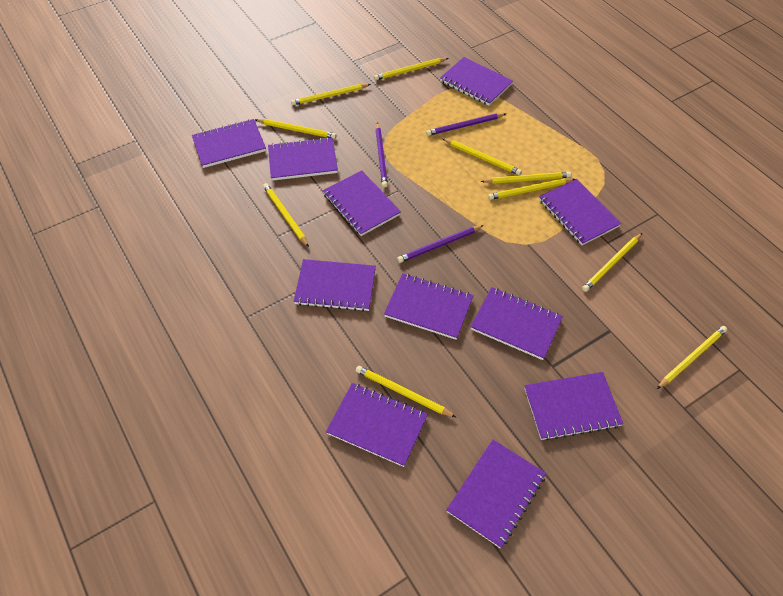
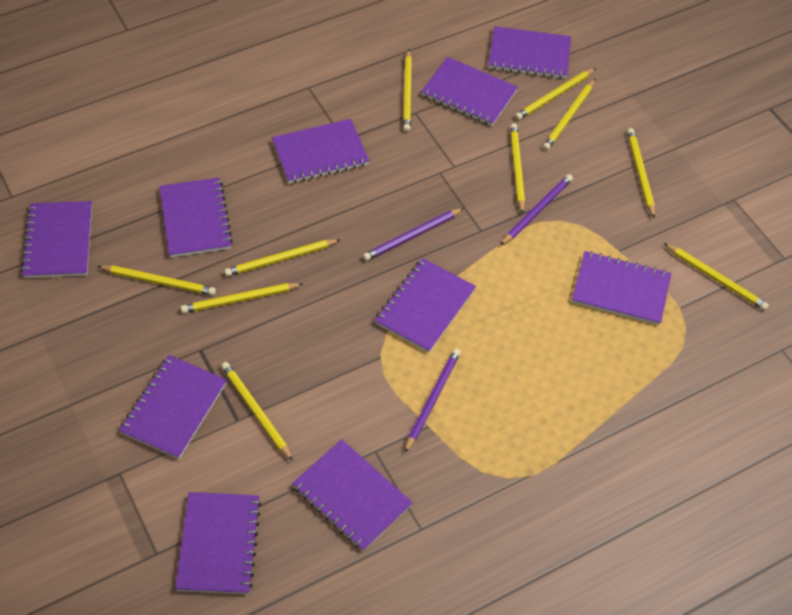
purple notebook: 11 -> 10

